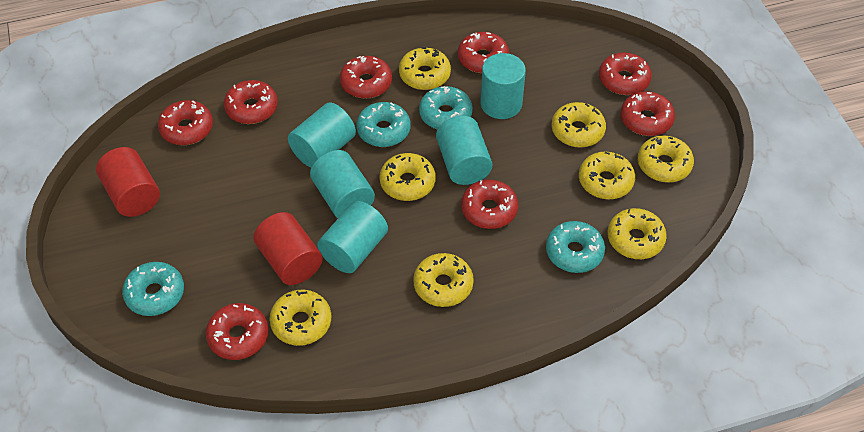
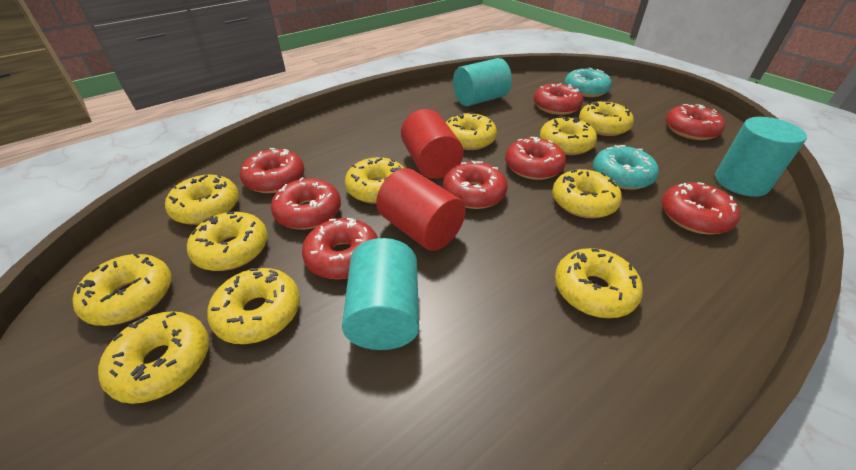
turquoise cylinder: 5 -> 3
turquoise donut: 4 -> 2
yellow donut: 8 -> 11

